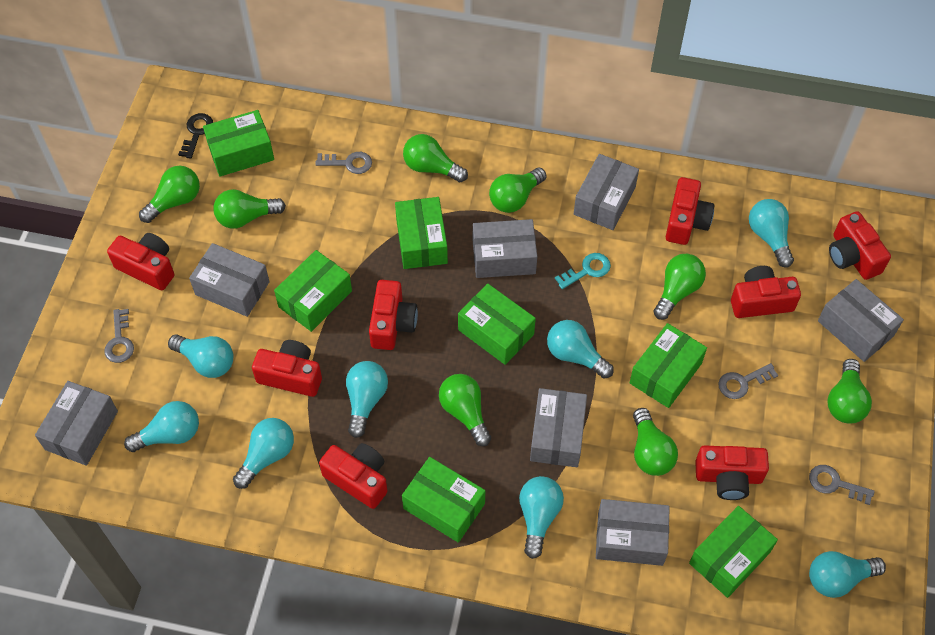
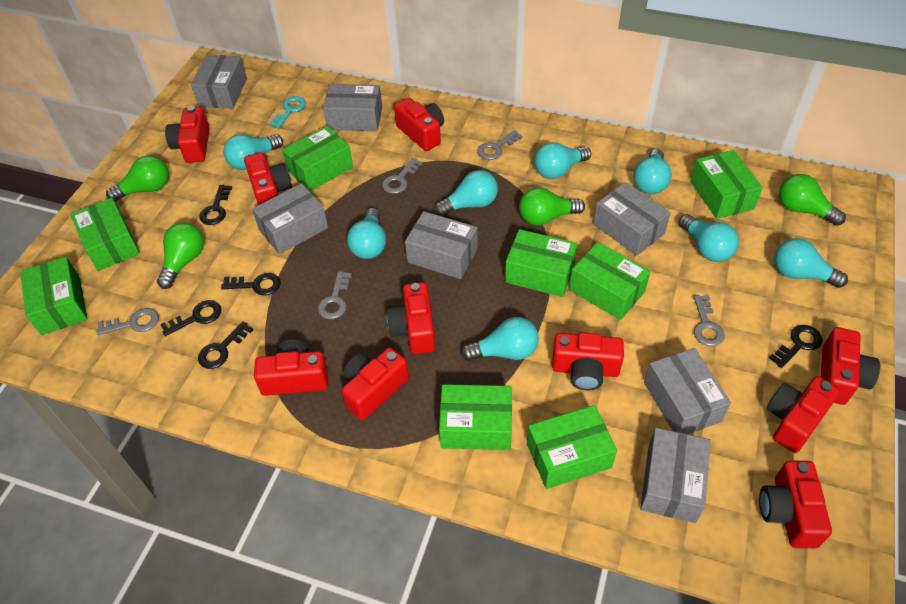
black key: 1 -> 5
green box: 7 -> 8
green light bulb: 8 -> 4
grey key: 4 -> 5
red camera: 8 -> 10

